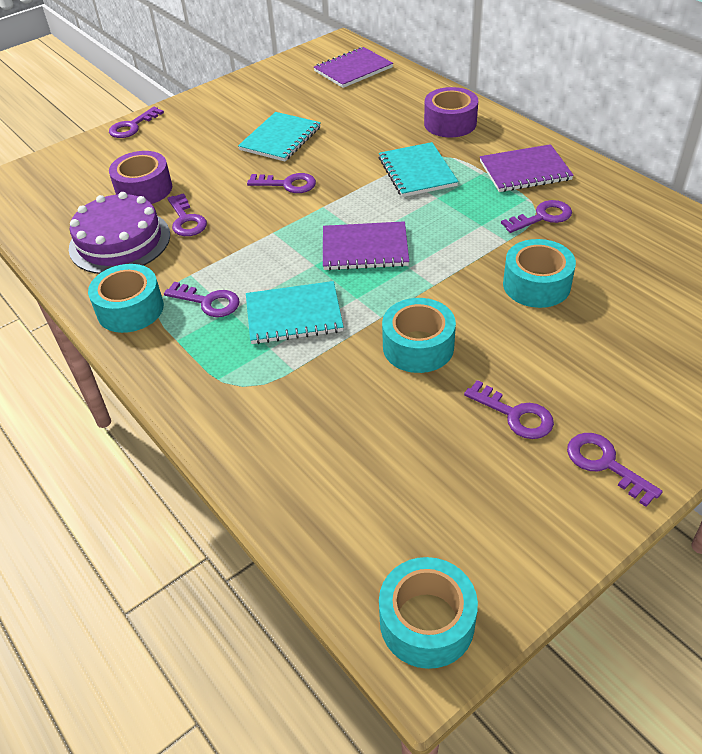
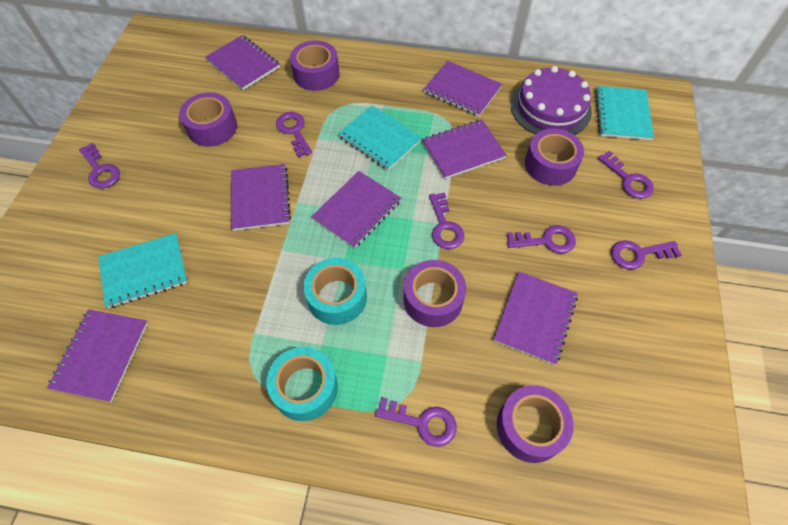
purple notebook: 3 -> 7
purple tape: 2 -> 5
turquoise tape: 4 -> 2

